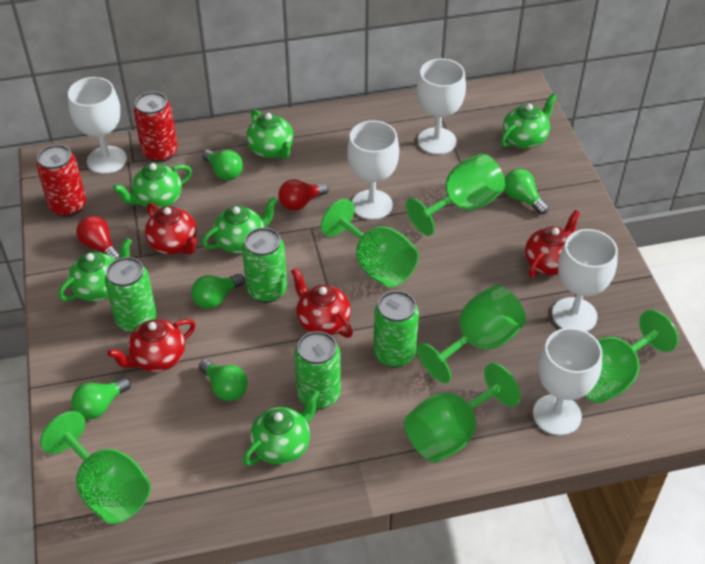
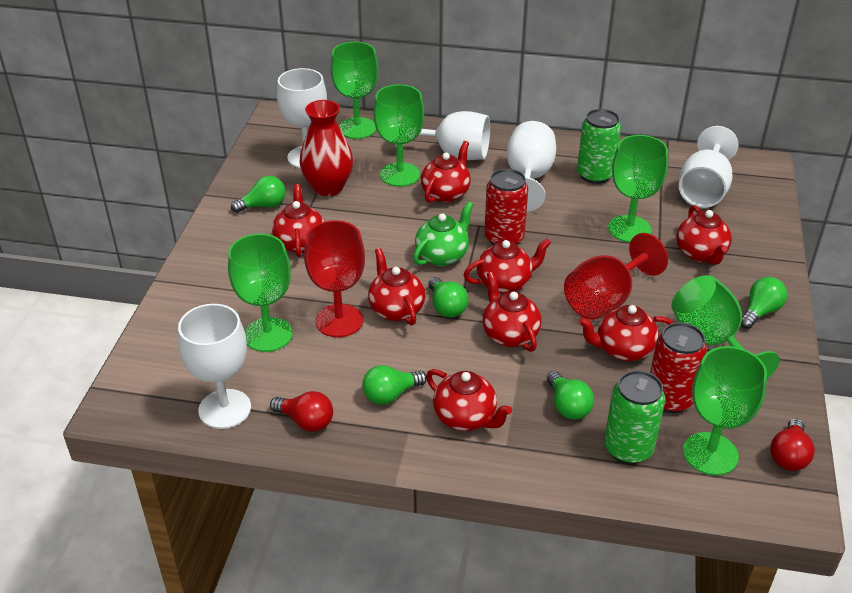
green can: 4 -> 2
green teapot: 6 -> 1
red goblet: 0 -> 2
red teapot: 4 -> 8
red vase: 0 -> 1

